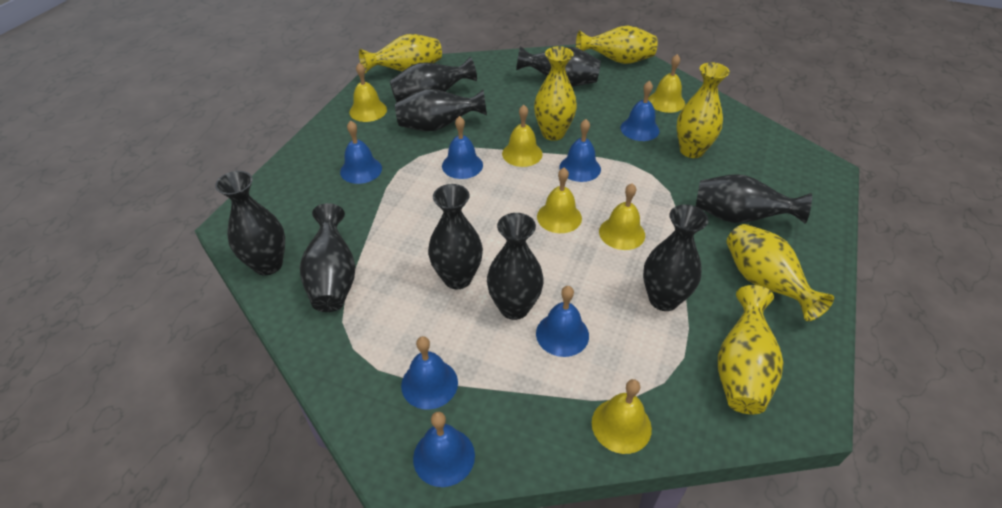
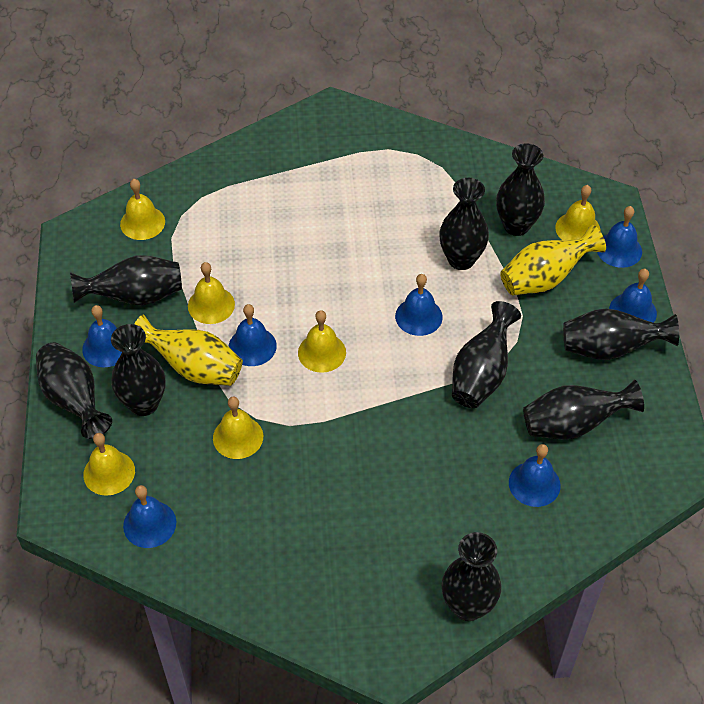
yellow vase: 6 -> 2

